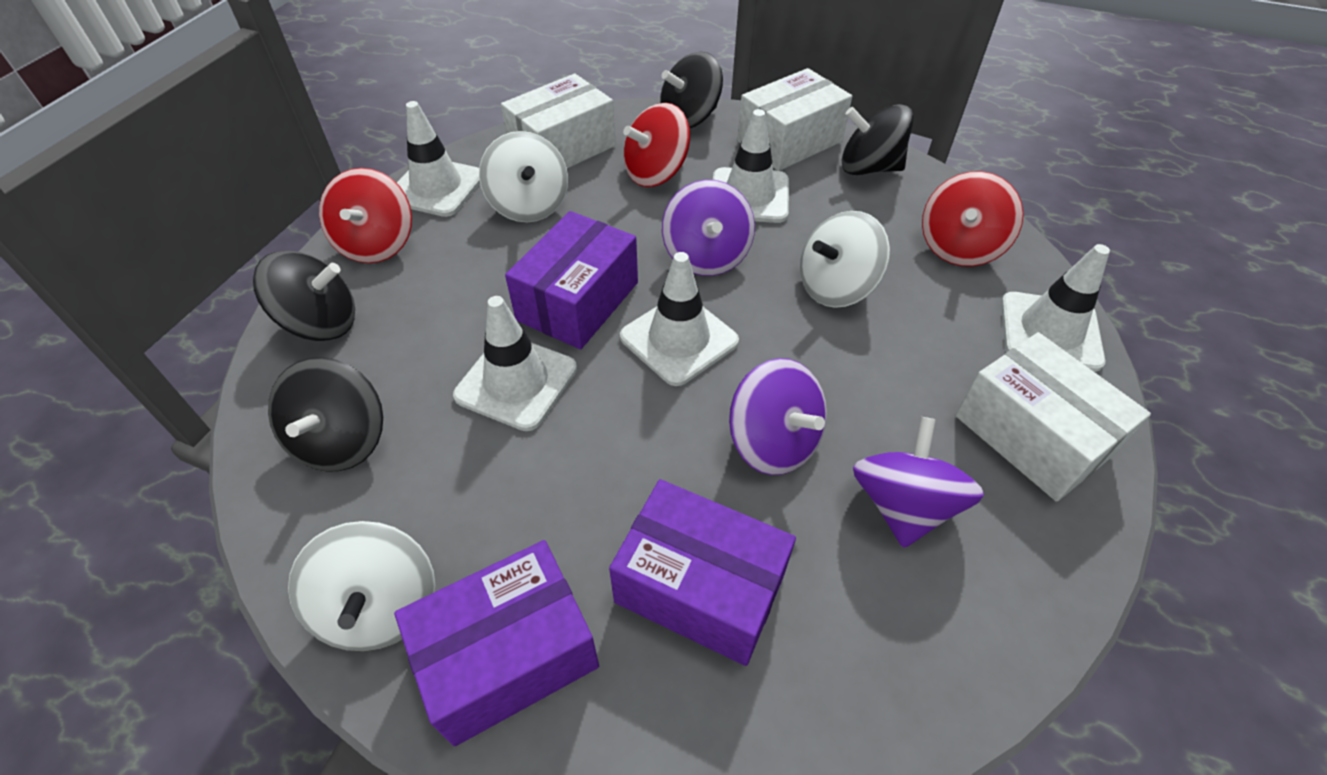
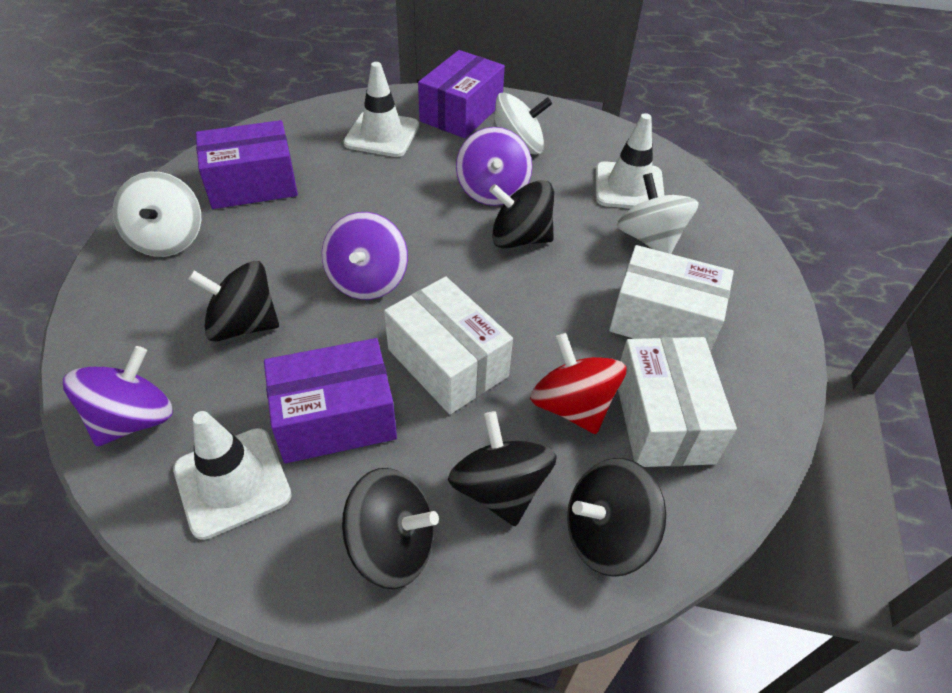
black spinning top: 4 -> 5
red spinning top: 3 -> 1
white traffic cone: 5 -> 3

